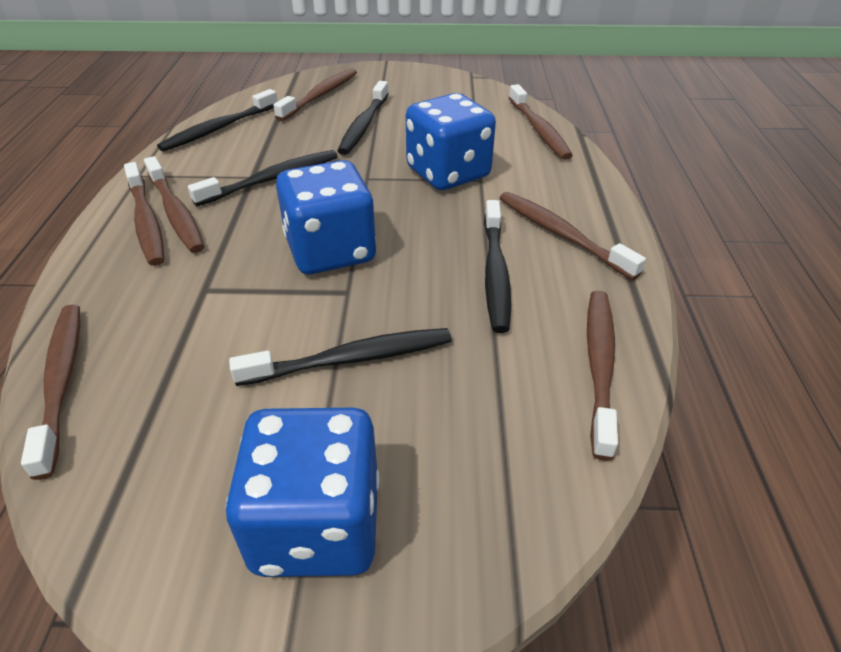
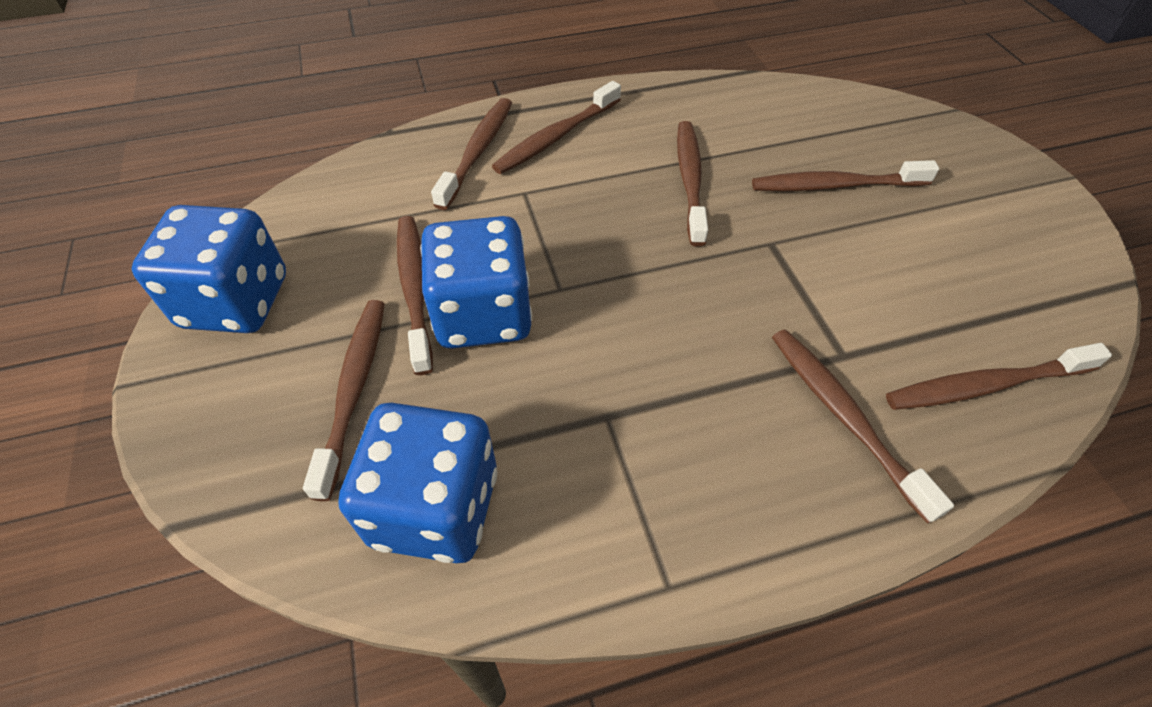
black toothbrush: 5 -> 0
brown toothbrush: 7 -> 8

